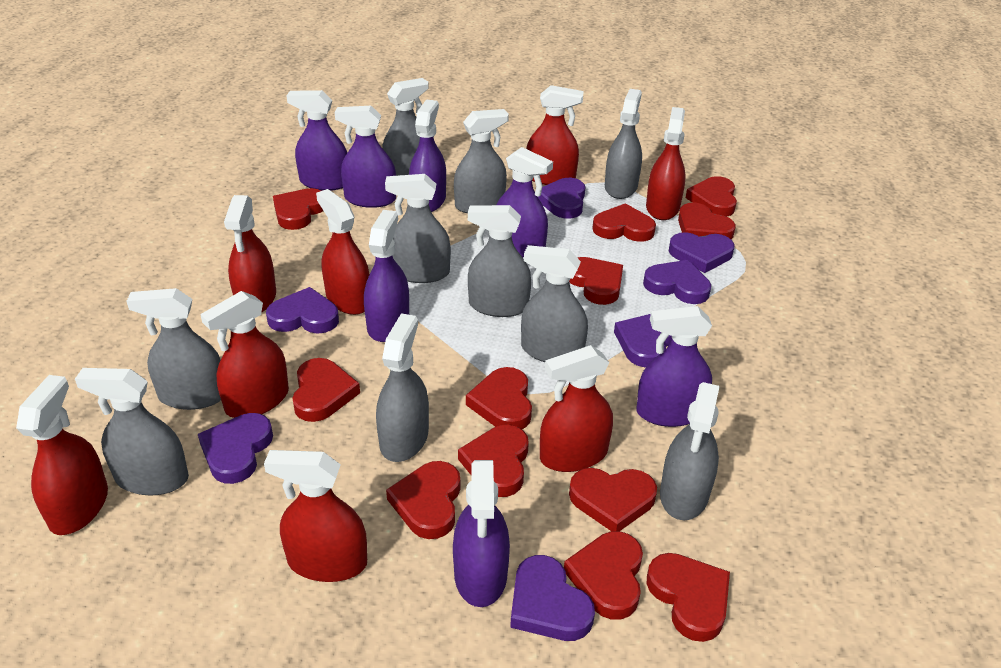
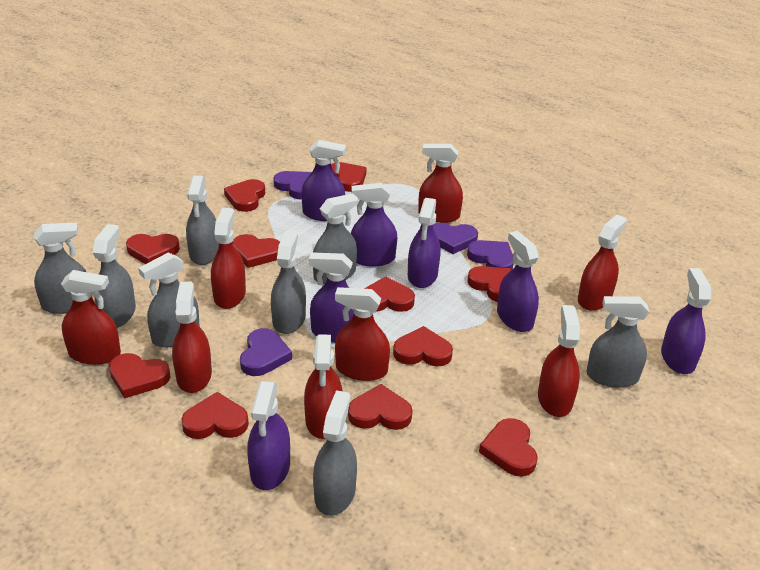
grey spray bottle: 10 -> 8
purple heart: 7 -> 4
red heart: 12 -> 11

